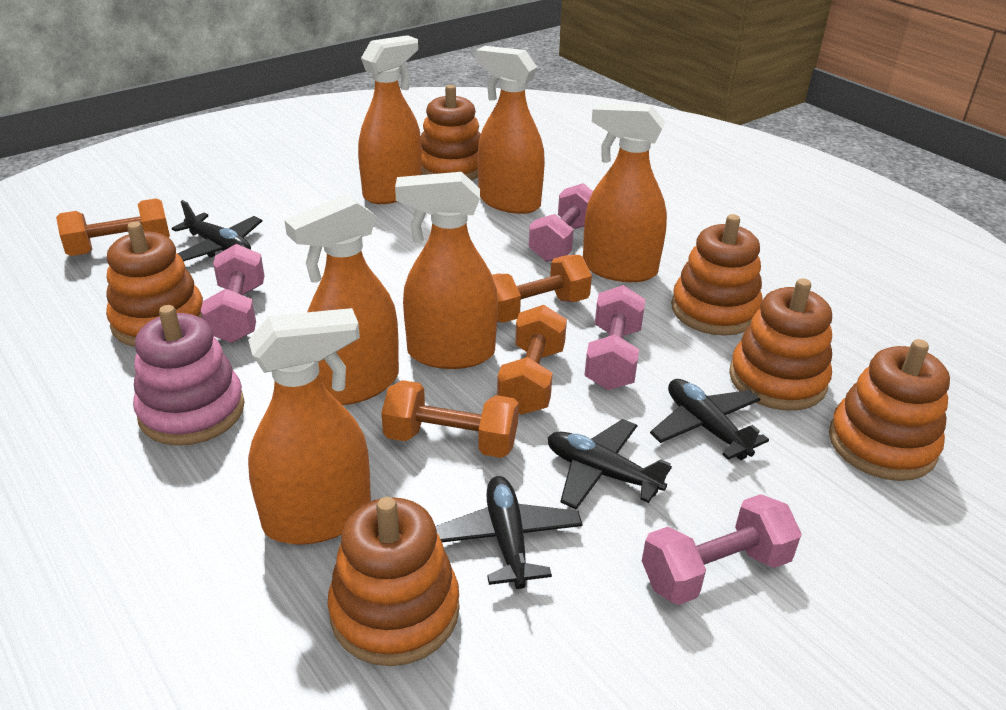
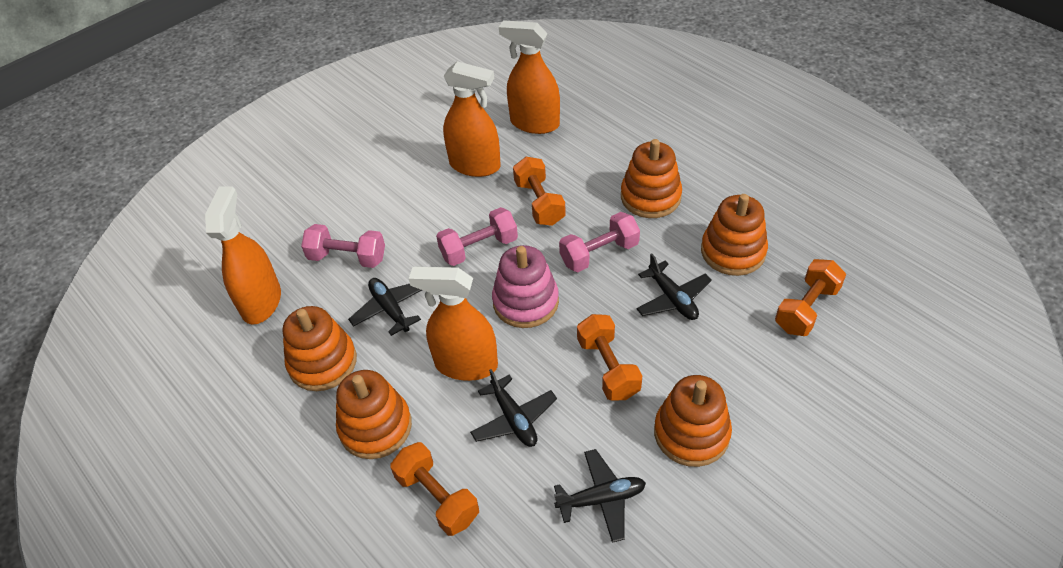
orange spray bottle: 6 -> 4
orange stacking toy: 6 -> 5
pink dumbbell: 4 -> 3

